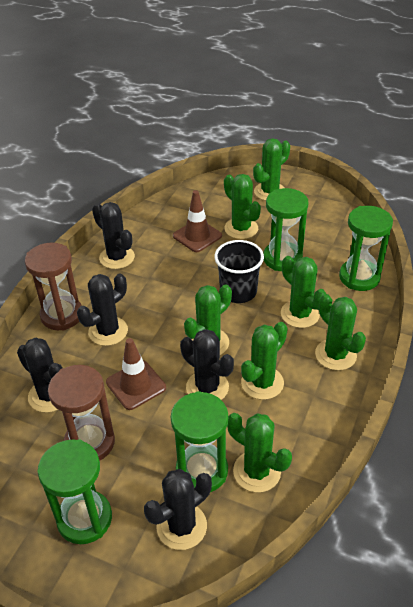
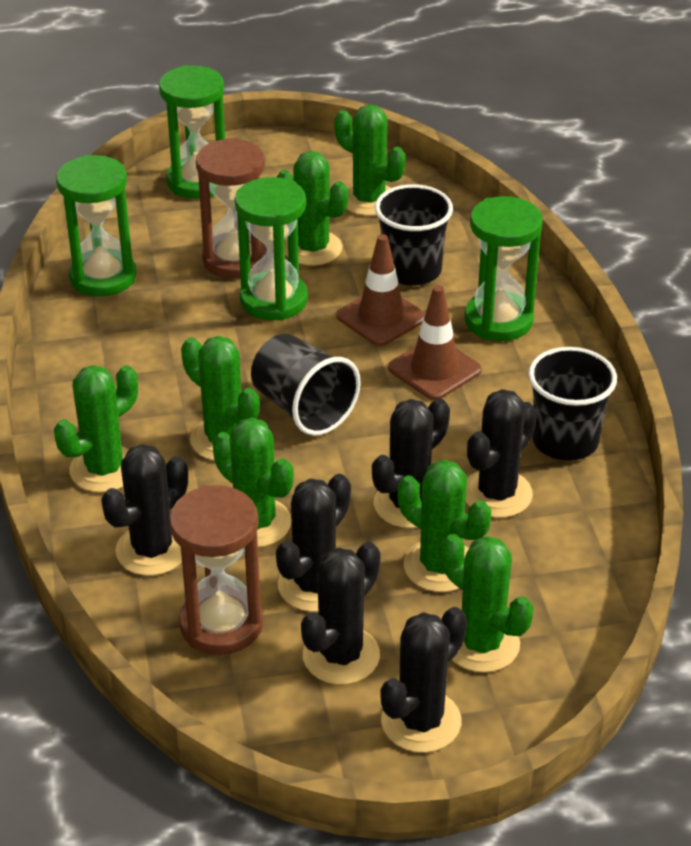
black cactus: 5 -> 6
black cup: 1 -> 3

